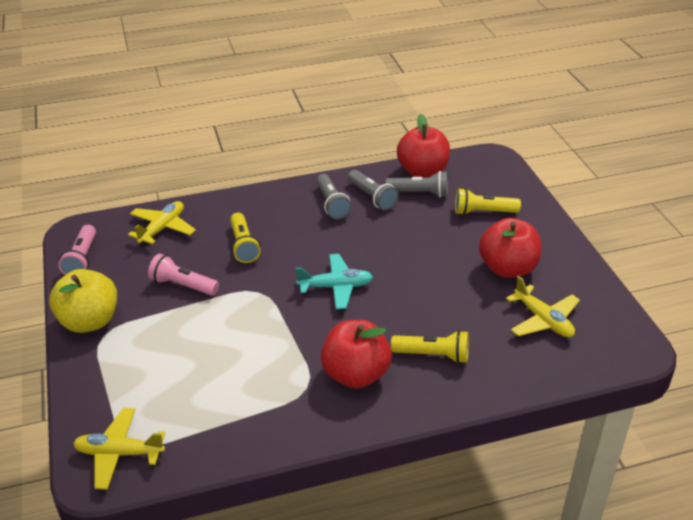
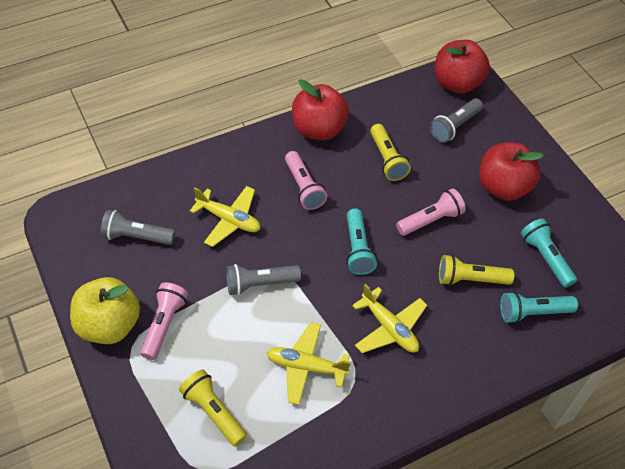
pink flashlight: 2 -> 3
turquoise flashlight: 0 -> 3
turquoise plane: 1 -> 0

